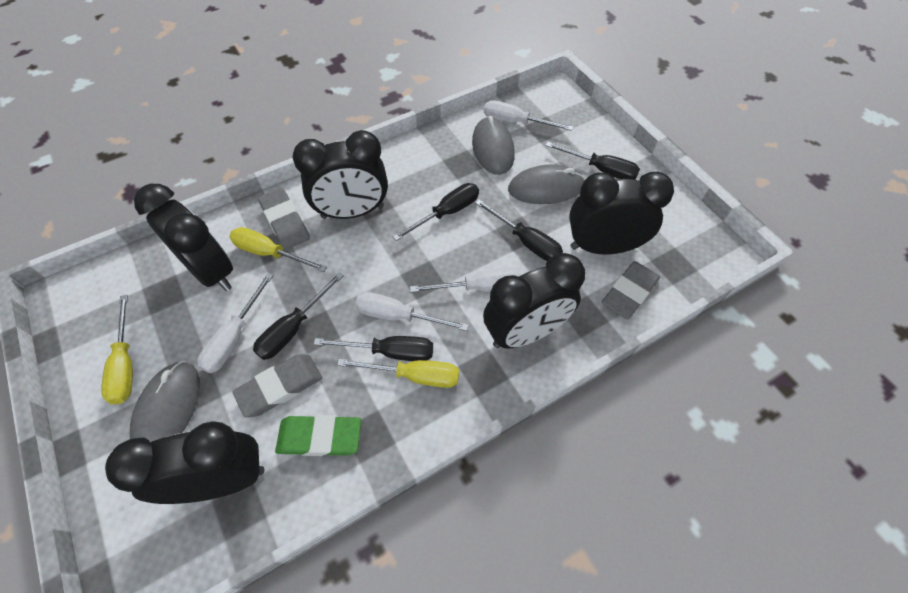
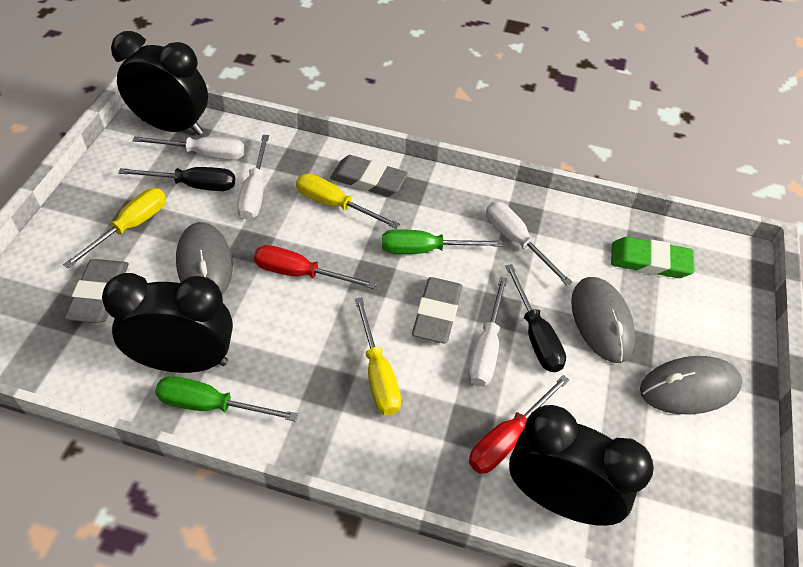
black clock: 5 -> 3
black screwdriver: 5 -> 2
green screwdriver: 0 -> 2
red screwdriver: 0 -> 2

